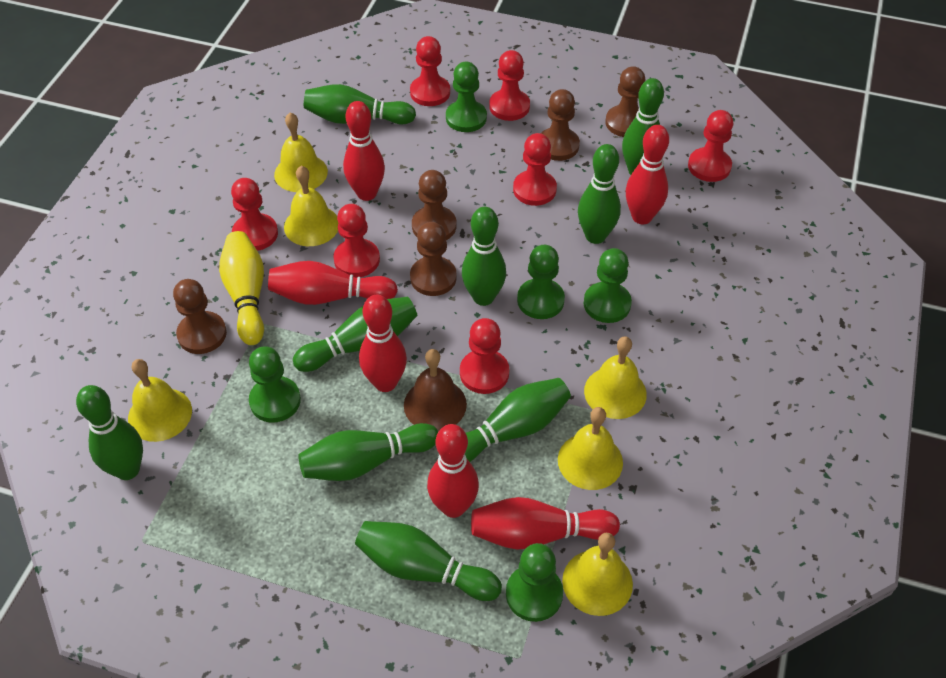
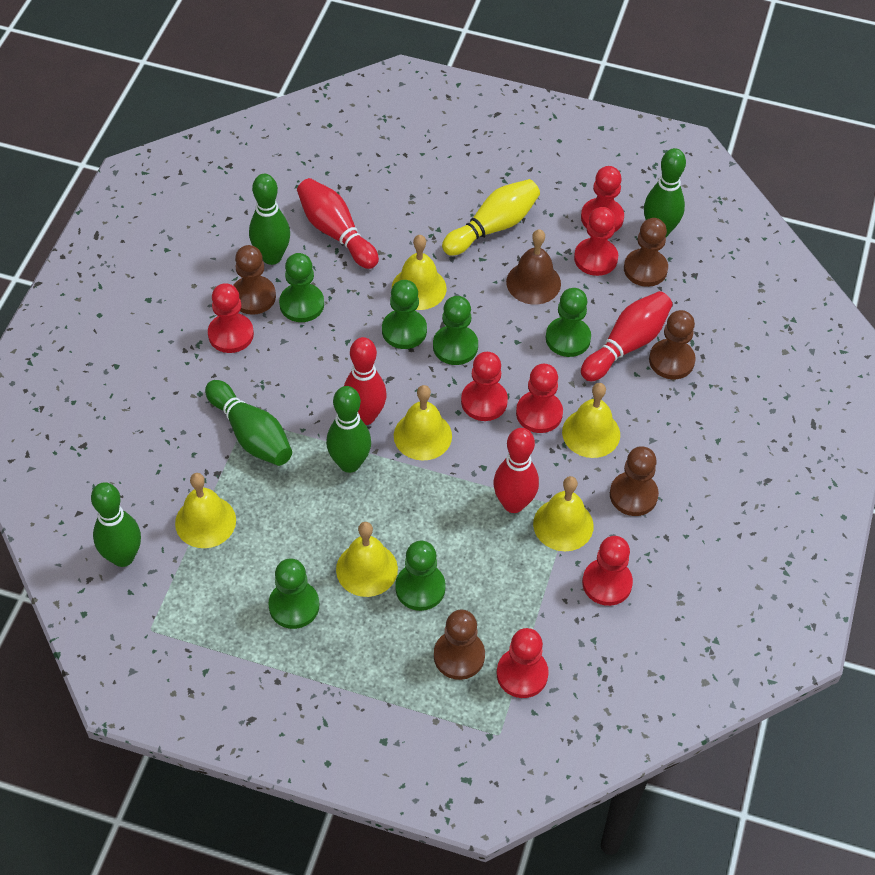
green bowling pin: 9 -> 5
green pawn: 5 -> 6
red bowling pin: 6 -> 4

